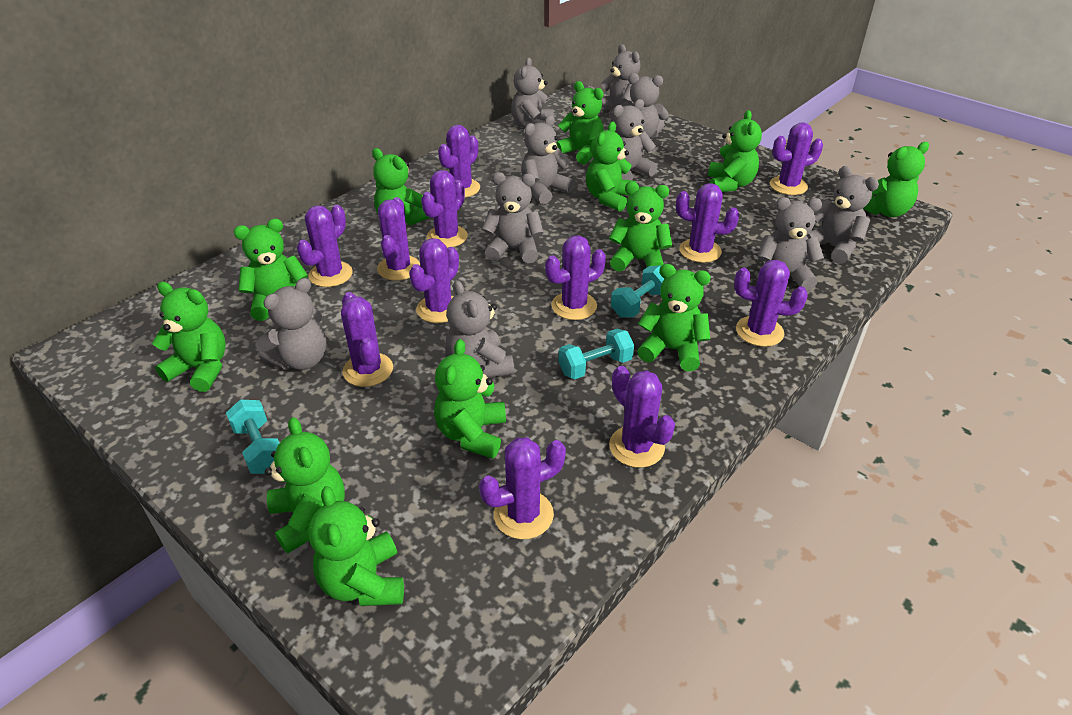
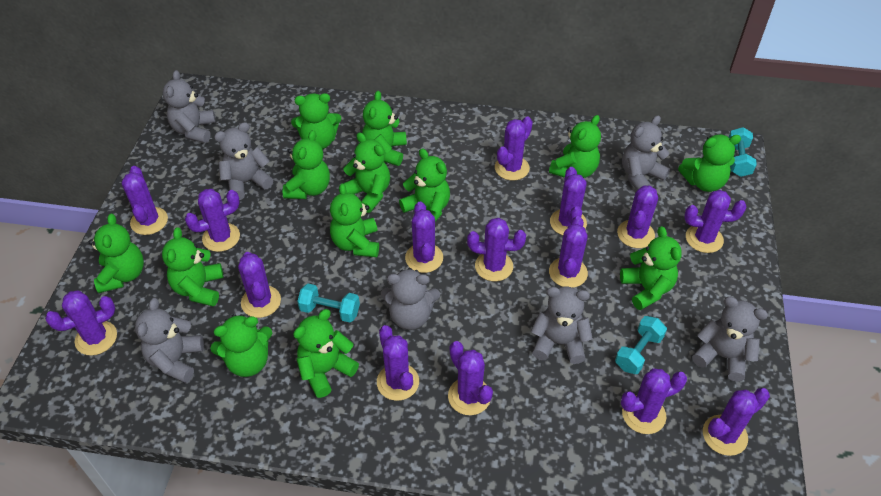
green teddy bear: 12 -> 13
grey teddy bear: 10 -> 7
purple cactus: 12 -> 15

